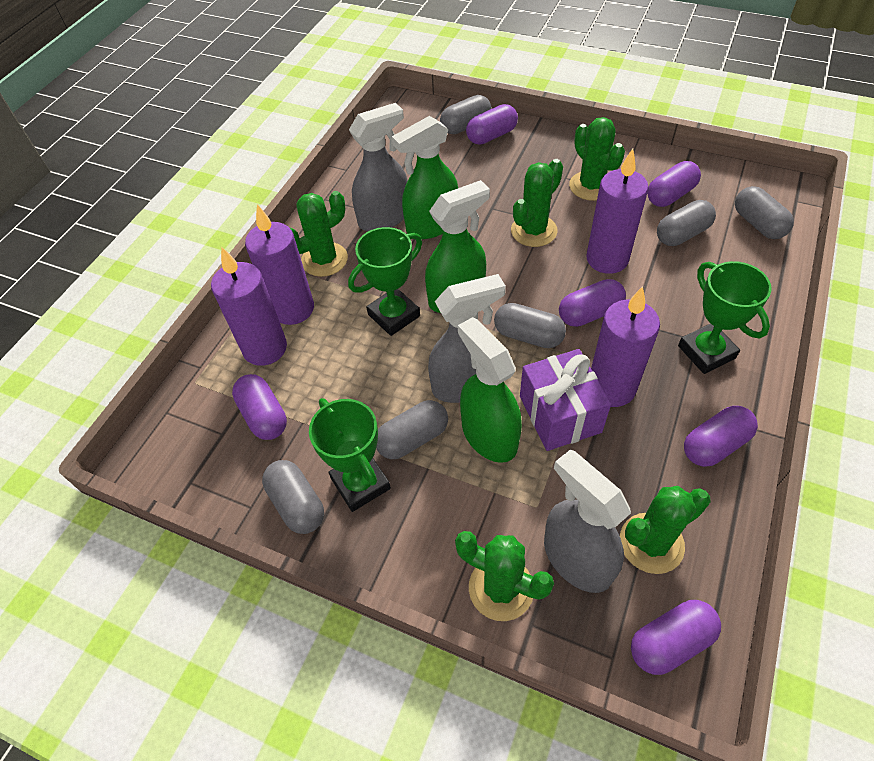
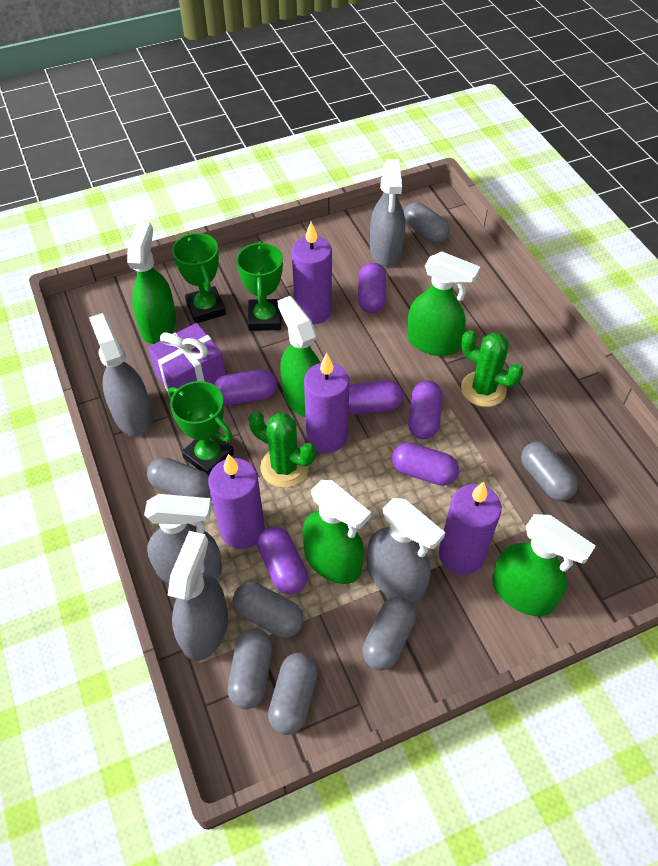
green cactus: 5 -> 2
green spray bottle: 3 -> 5
grey capsule: 6 -> 7
grey spray bottle: 3 -> 5

